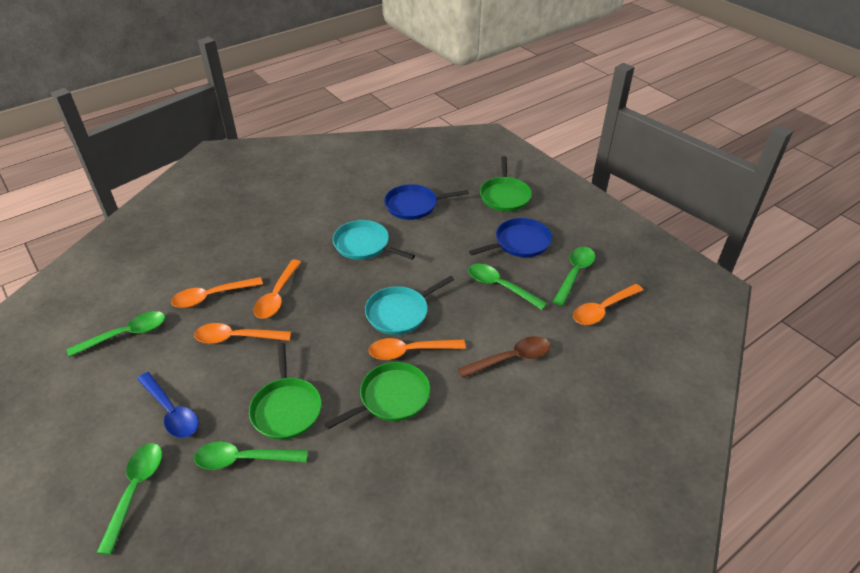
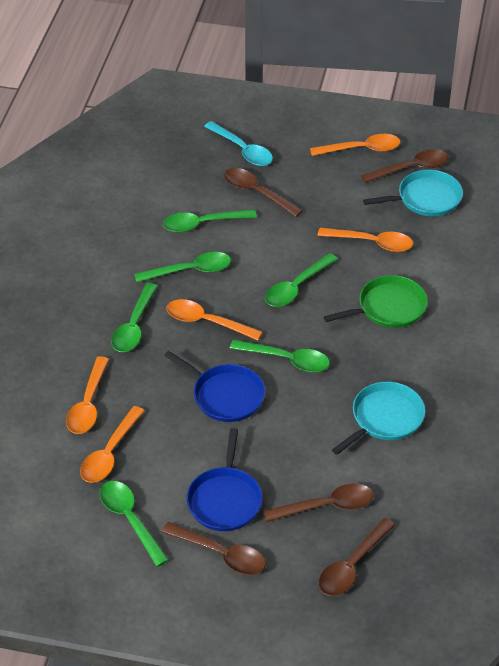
blue spoon: 1 -> 0
brown spoon: 1 -> 5
green pan: 3 -> 1
green spoon: 5 -> 6
turquoise spoon: 0 -> 1

